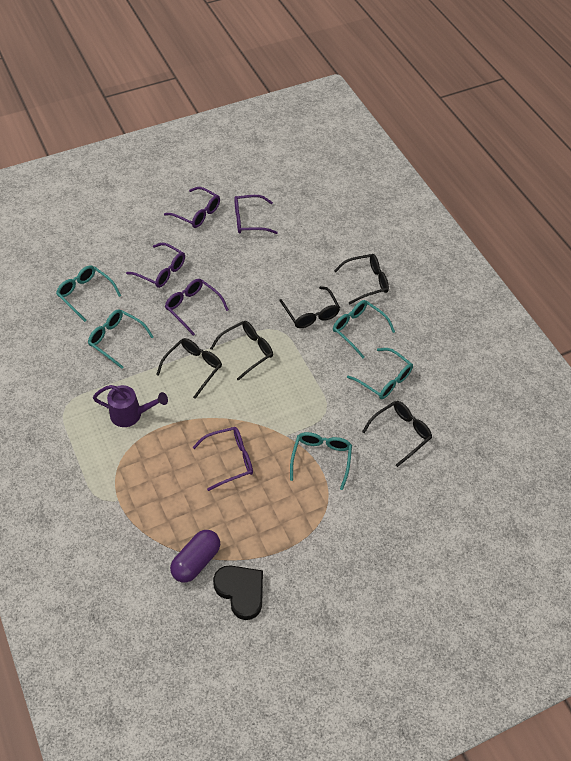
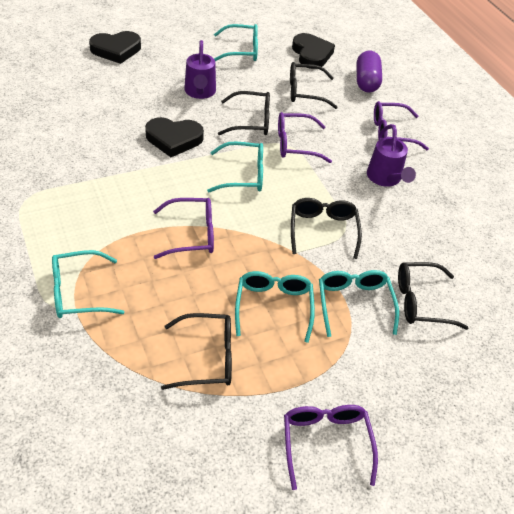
black heart: 1 -> 3
purple glasses: 5 -> 4
purple watering can: 1 -> 2

